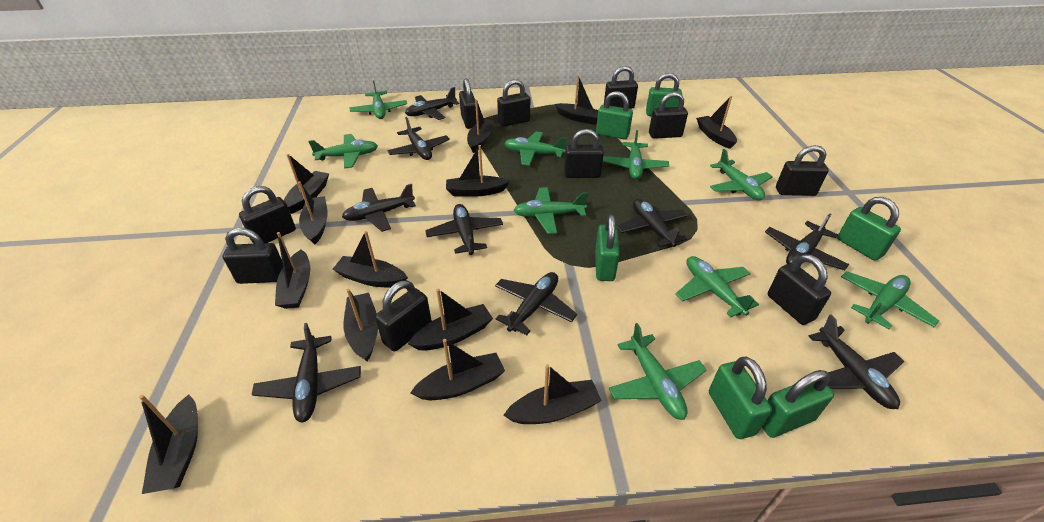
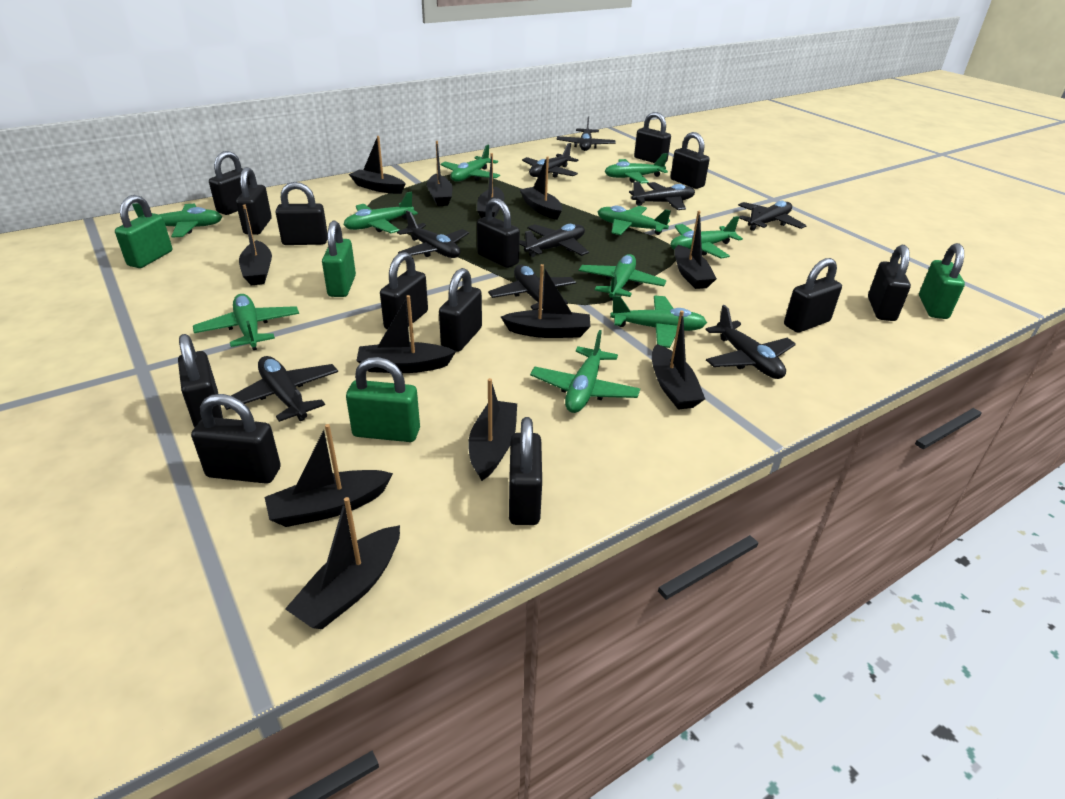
black boat: 13 -> 12
black padlock: 10 -> 13
green padlock: 6 -> 4
green plane: 9 -> 10

